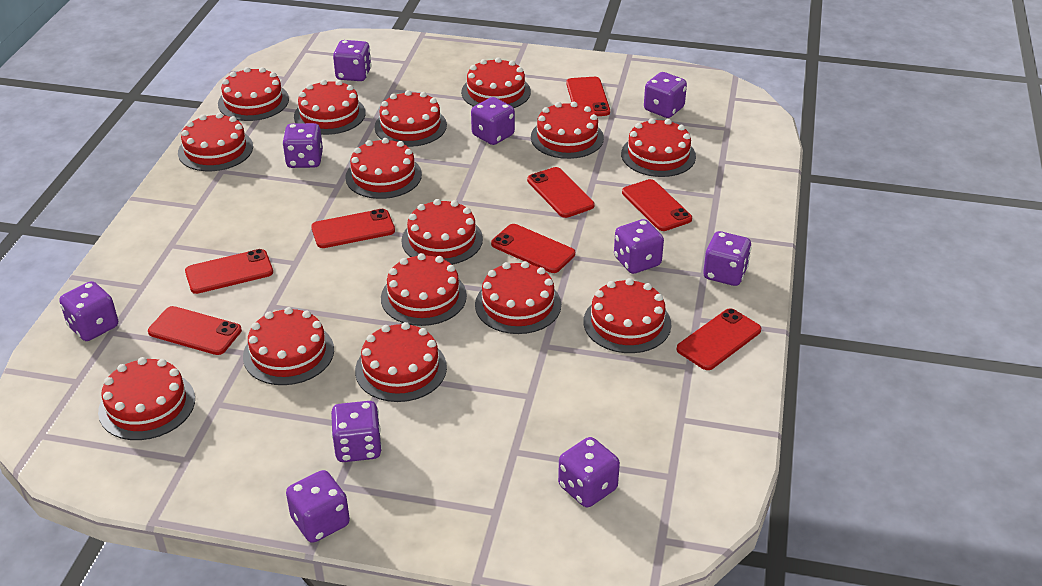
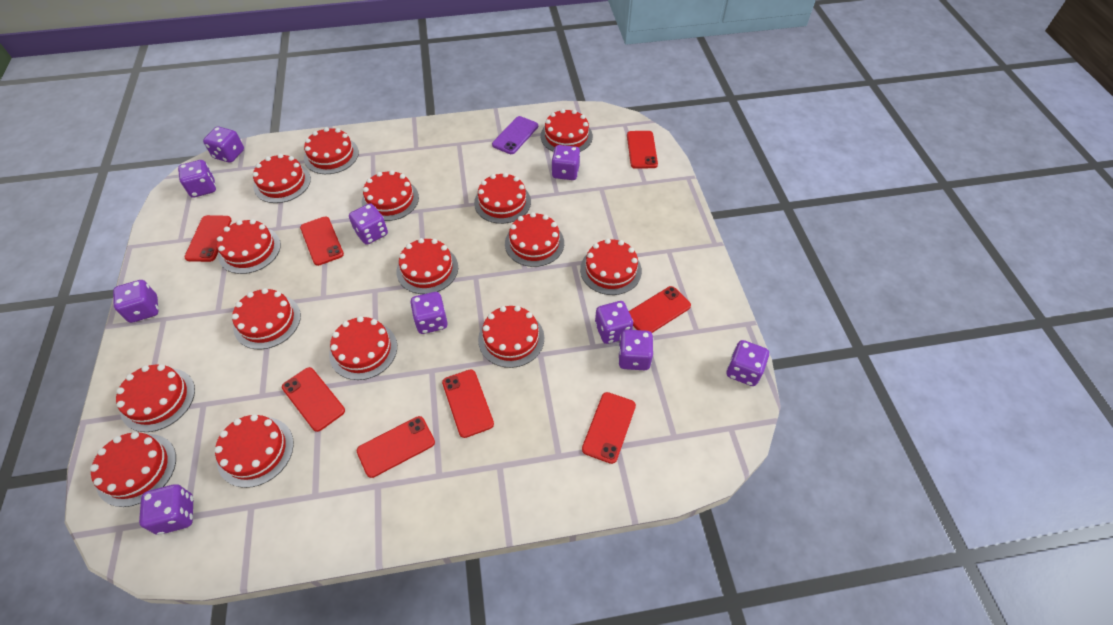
purple phone: 0 -> 1

